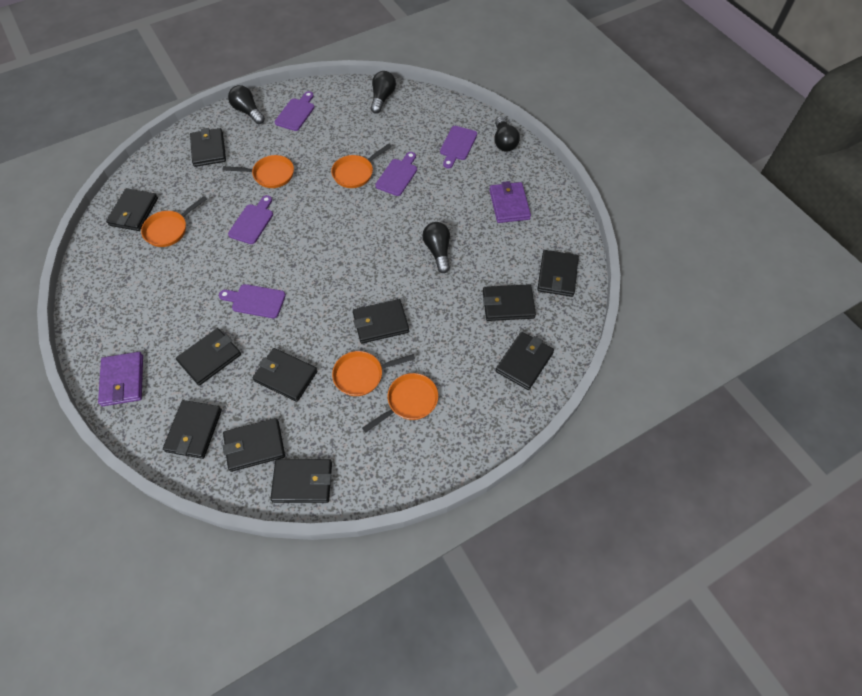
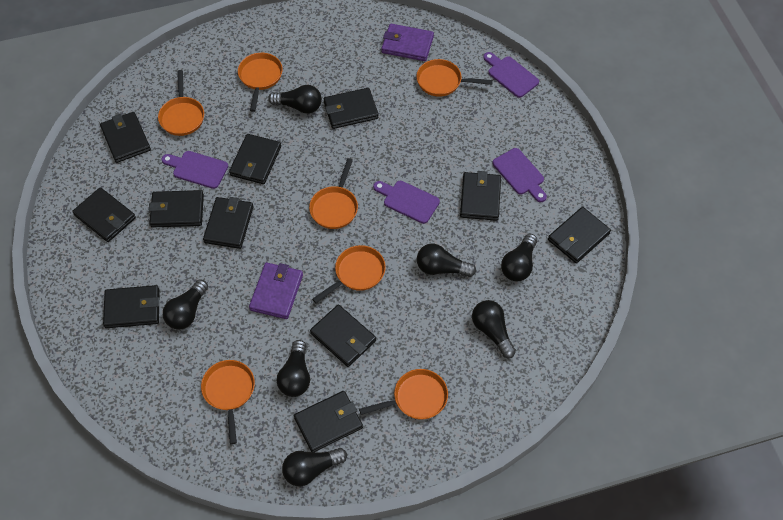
black light bulb: 4 -> 7
orange pan: 5 -> 7
purple cutting board: 5 -> 4

